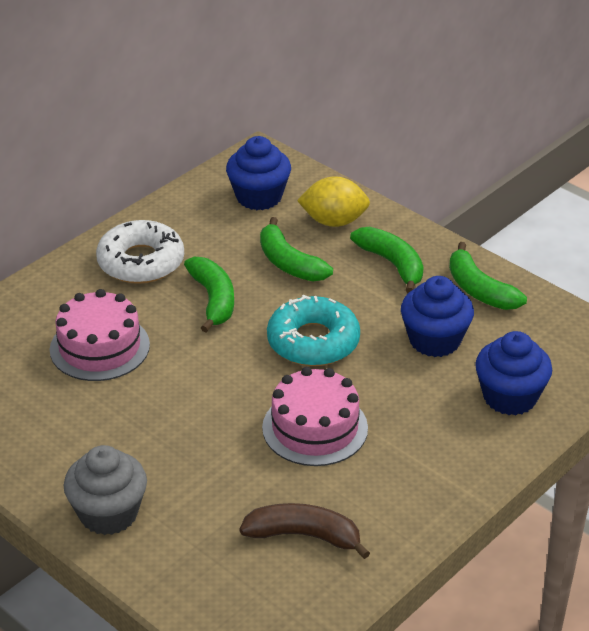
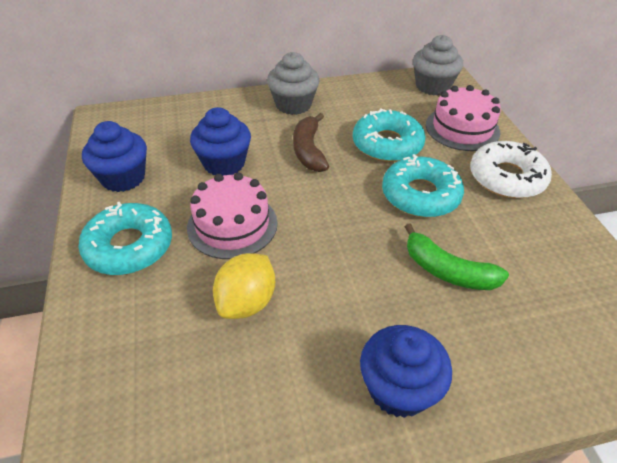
green banana: 4 -> 1
grey cupcake: 1 -> 2
turquoise donut: 1 -> 3

